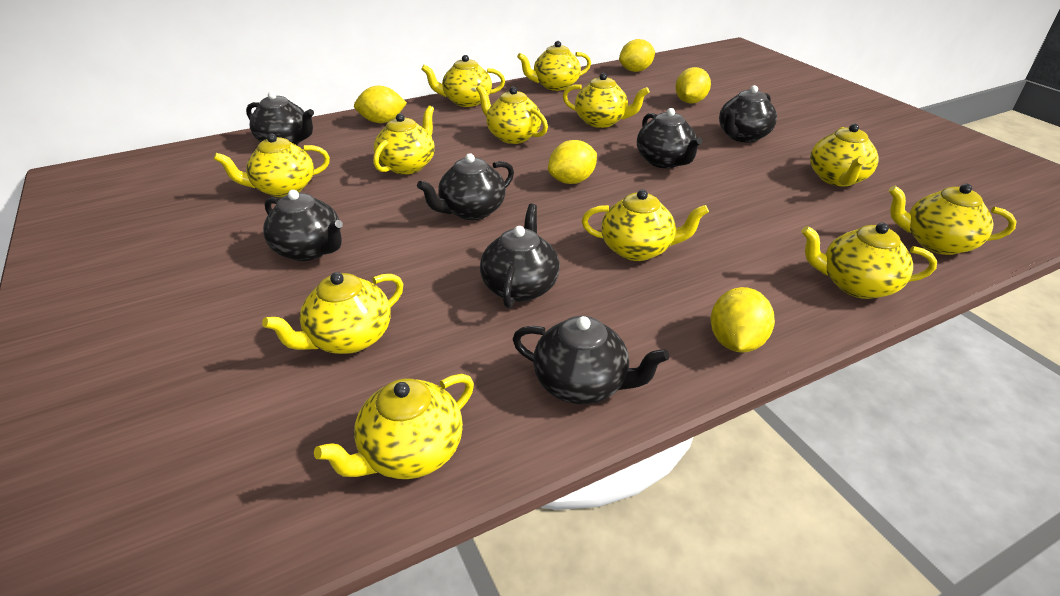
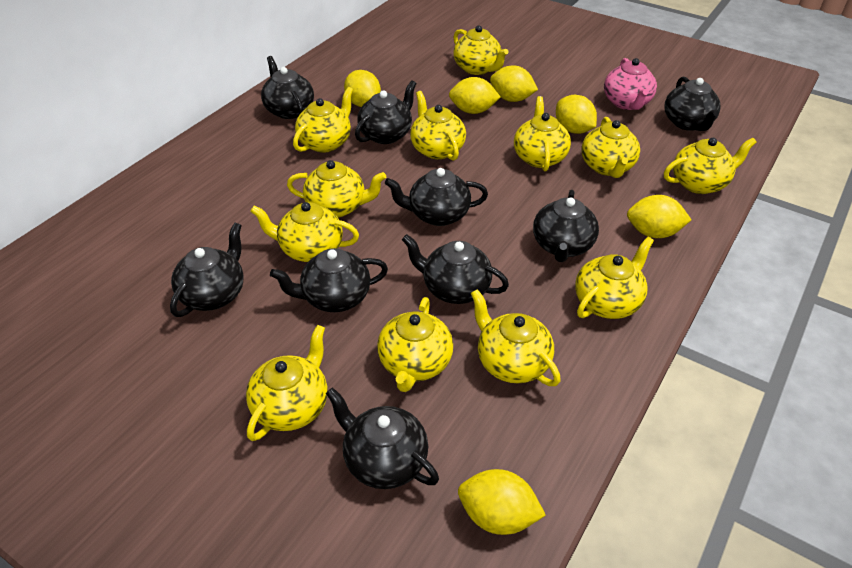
black teapot: 7 -> 9
pink teapot: 0 -> 1
yellow lemon: 5 -> 6

